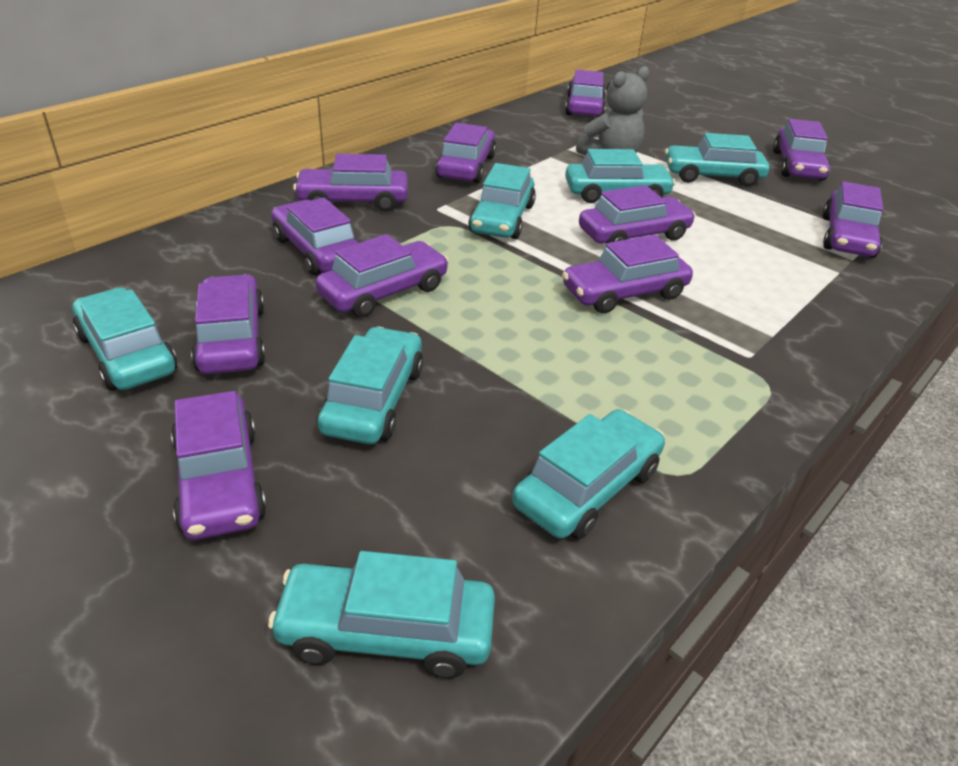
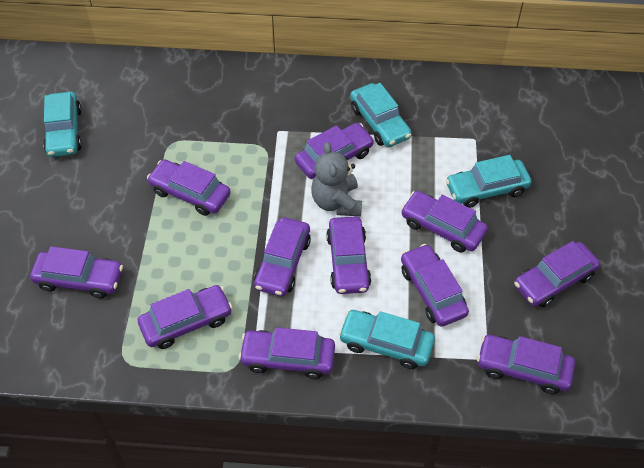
turquoise car: 7 -> 4

